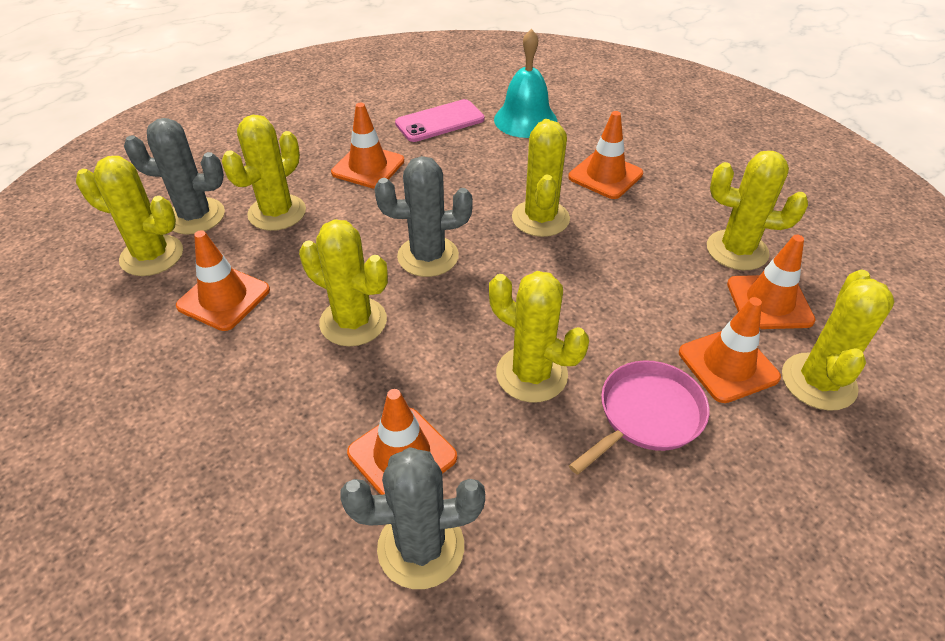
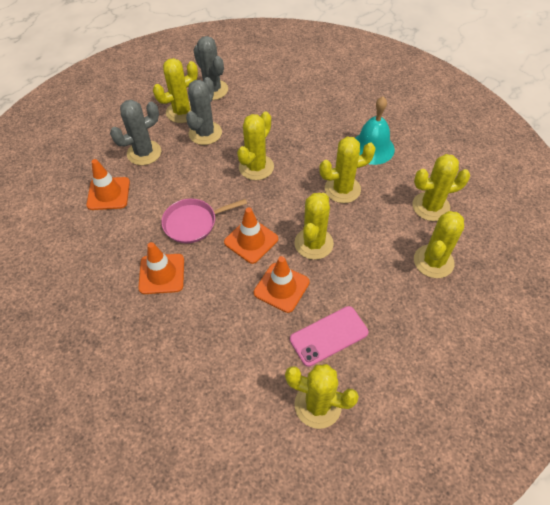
orange traffic cone: 6 -> 4

